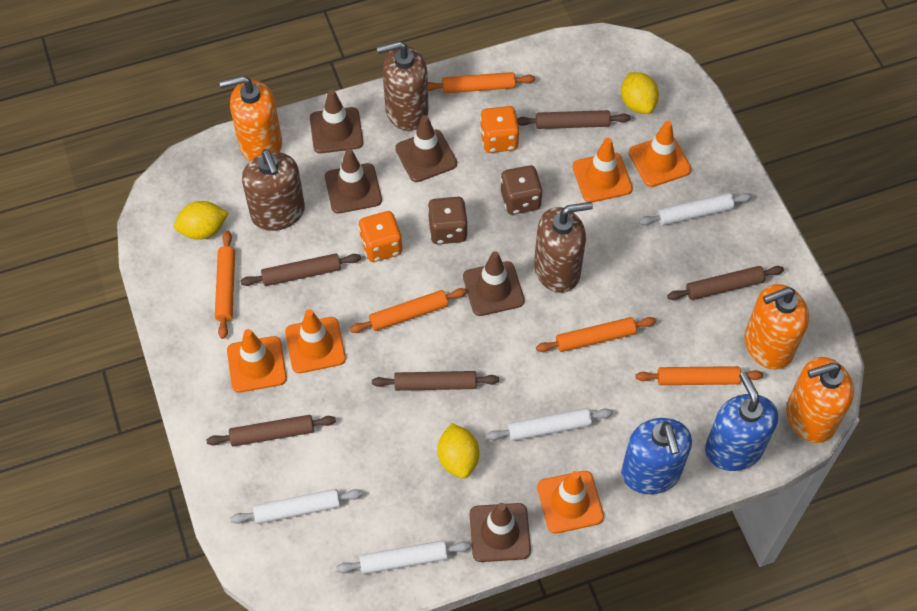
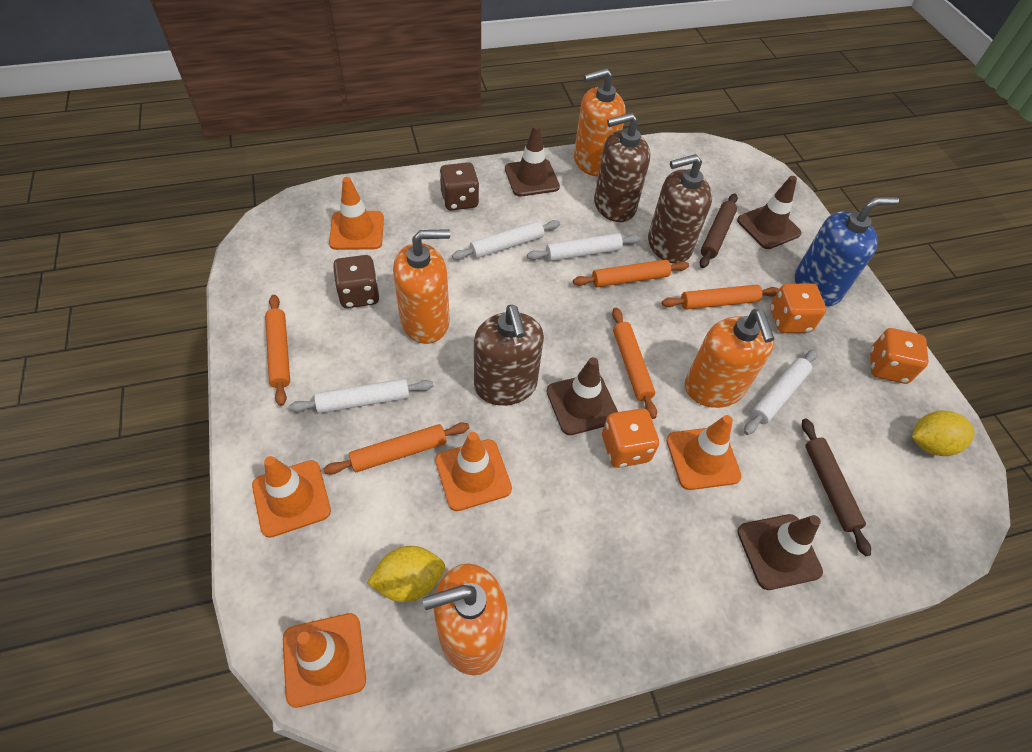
blue soap dispenser: 2 -> 1
brown rolling pin: 5 -> 2
brown traffic cone: 5 -> 4
orange dice: 2 -> 3
orange soap dispenser: 3 -> 4
yellow lemon: 3 -> 2

